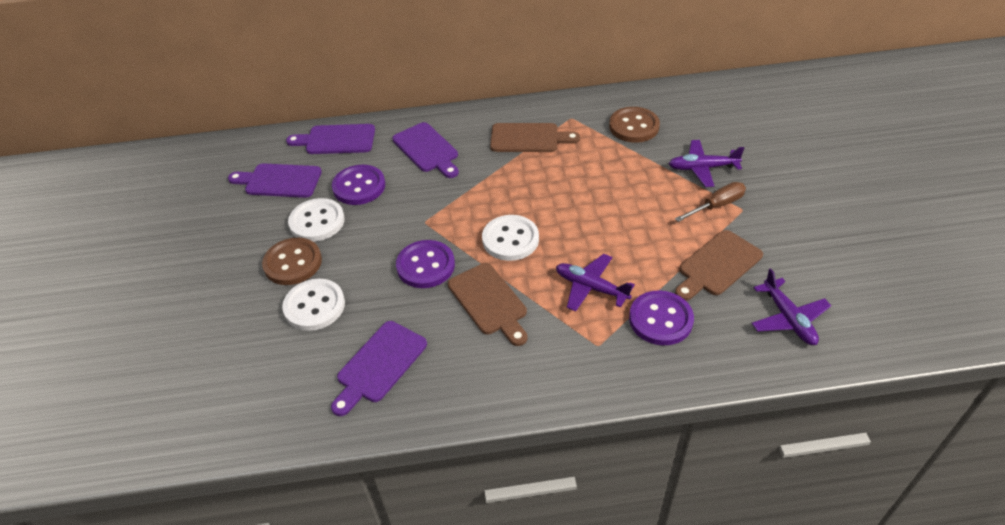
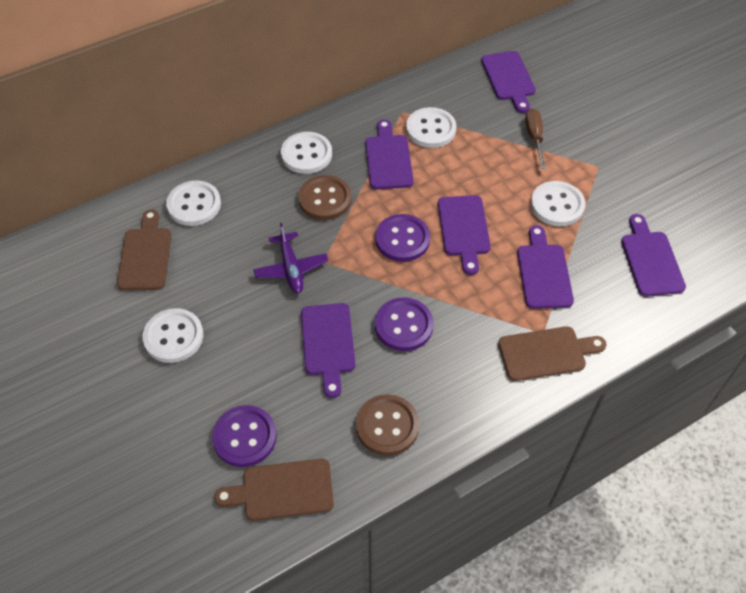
purple cutting board: 4 -> 6
purple plane: 3 -> 1
white button: 3 -> 5

